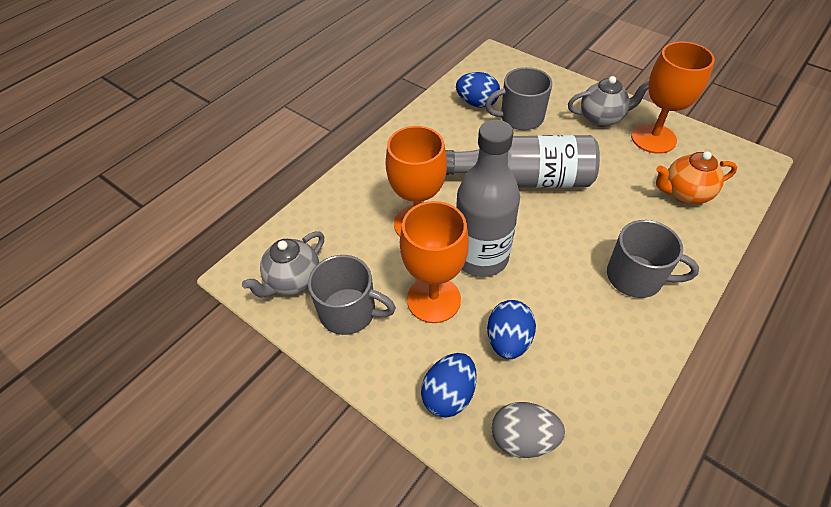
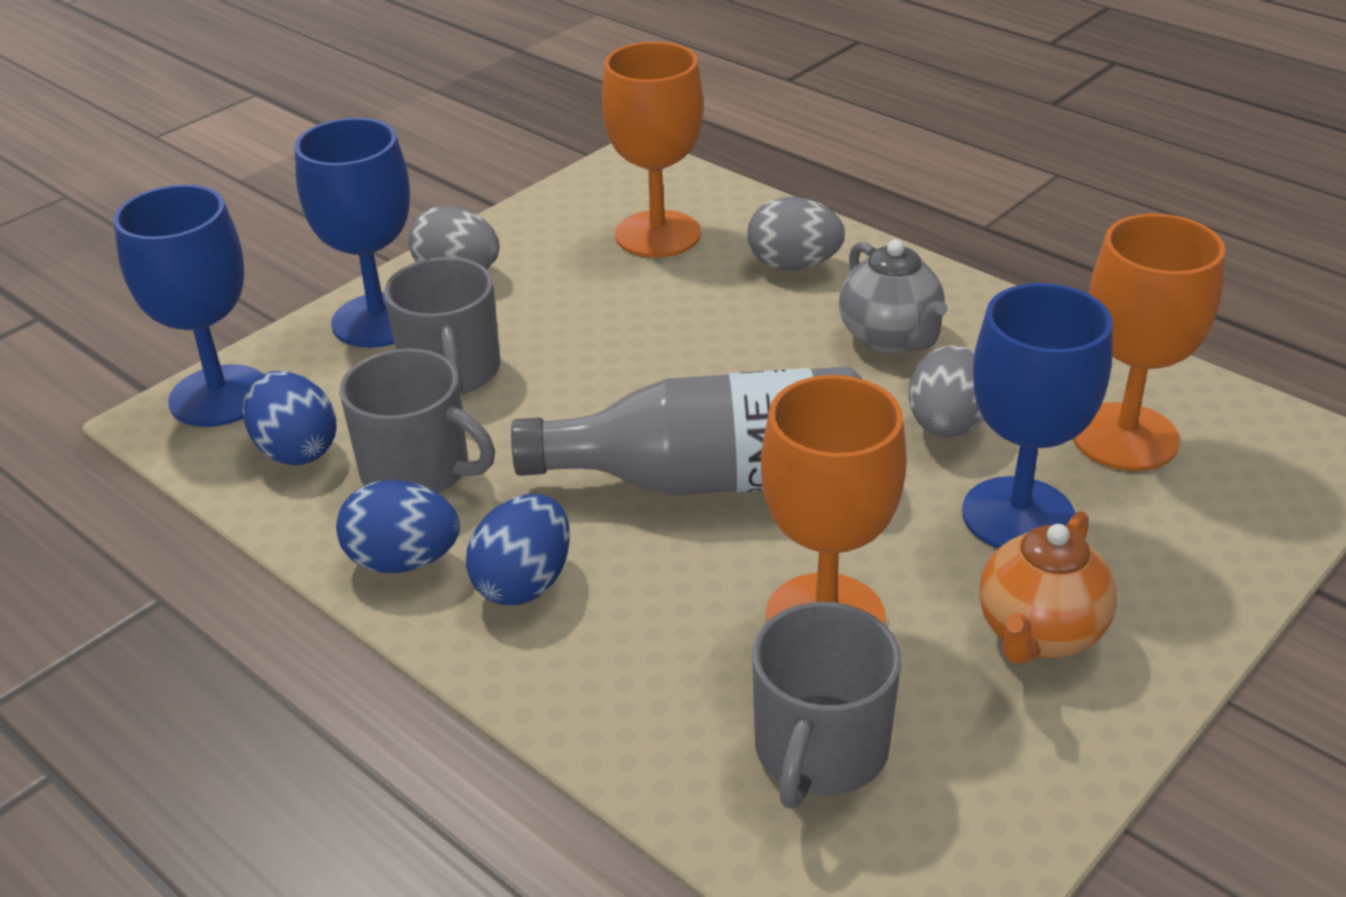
blue goblet: 0 -> 3
grey bottle: 2 -> 1
grey egg: 1 -> 3
grey teapot: 2 -> 1

